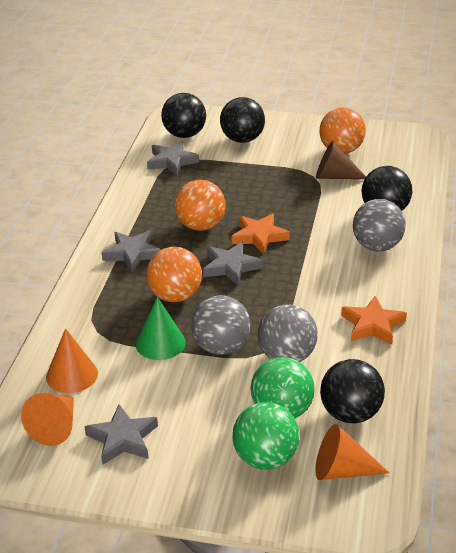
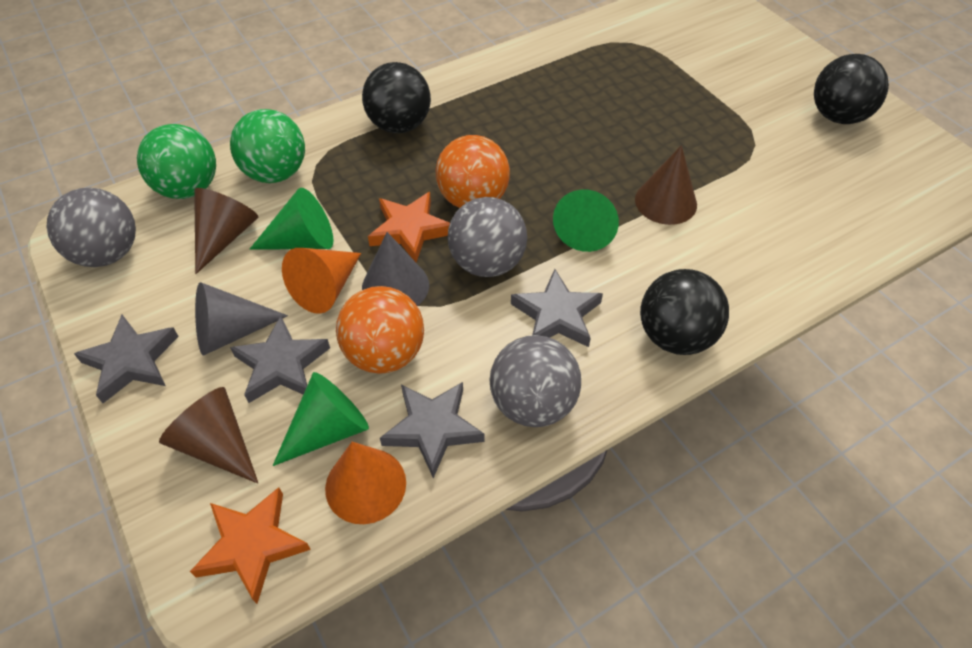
black ball: 4 -> 3
brown cone: 1 -> 3
green cone: 1 -> 3
grey cone: 0 -> 2
orange ball: 3 -> 2
orange cone: 3 -> 2

